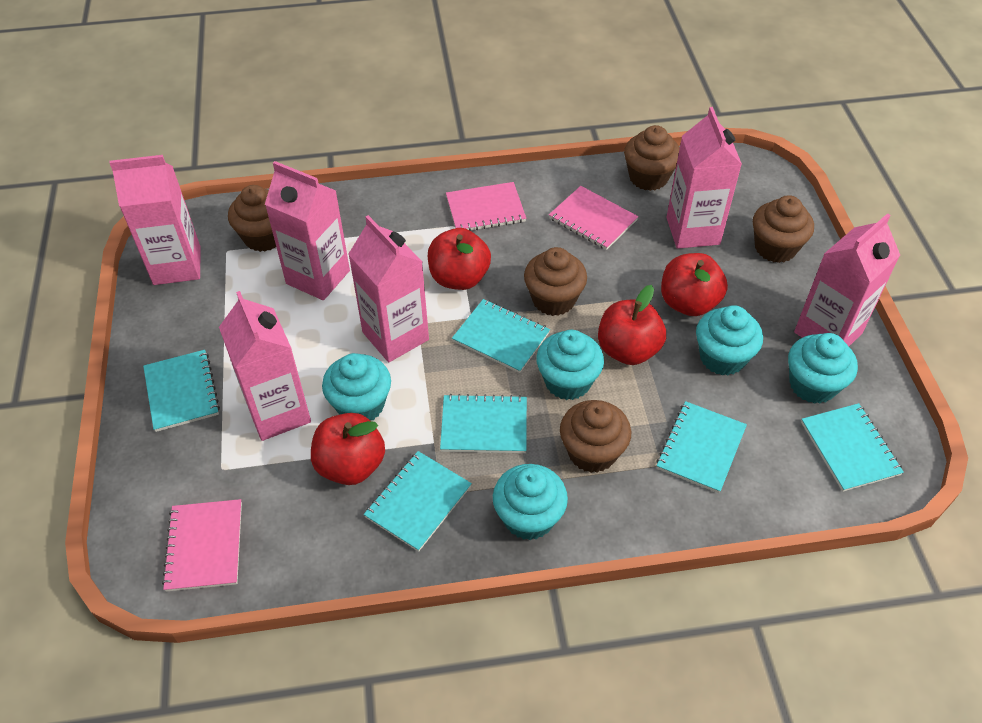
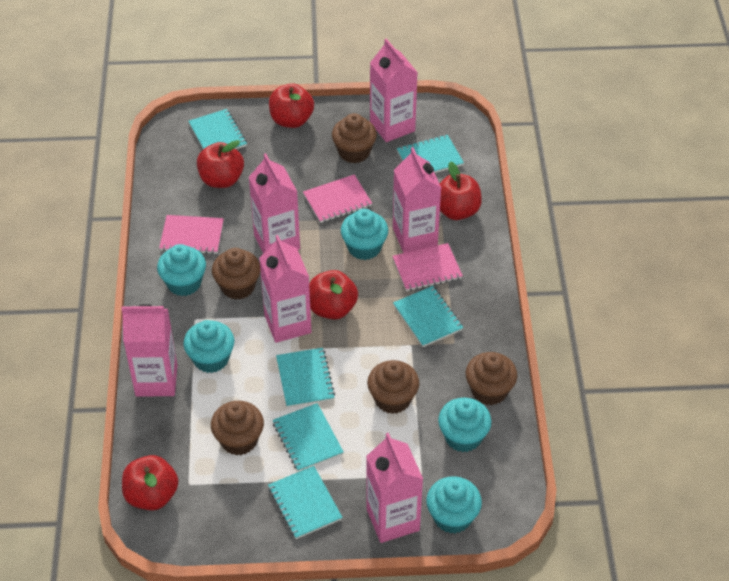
red apple: 4 -> 5

